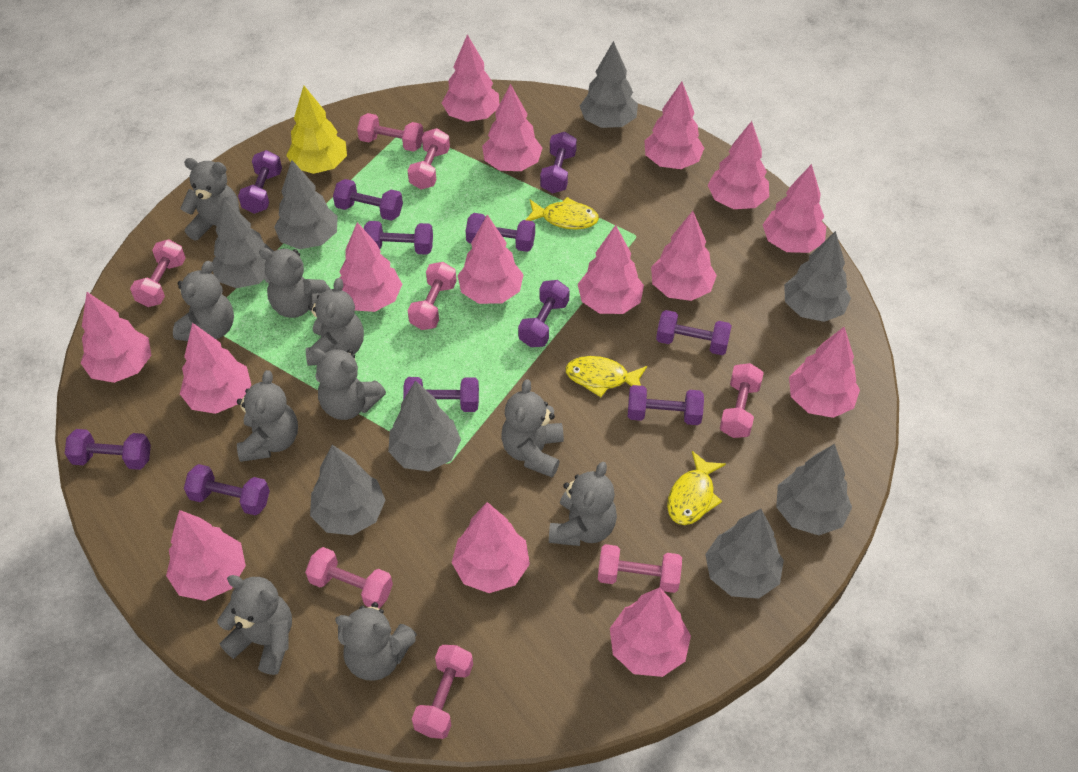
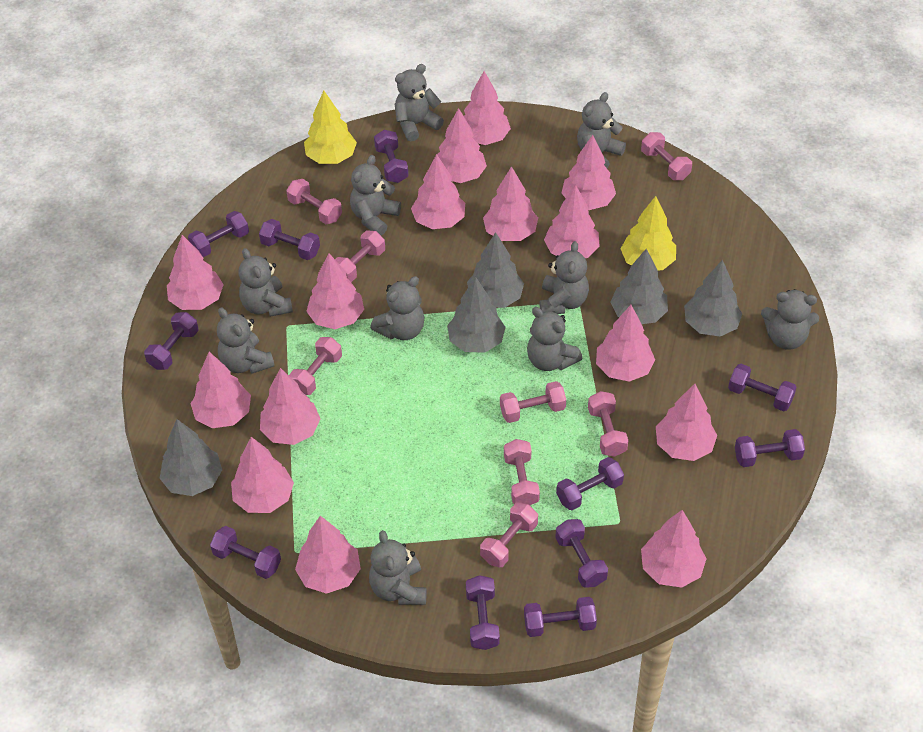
grey tree: 8 -> 5
yellow fish: 3 -> 0
yellow tree: 1 -> 2

